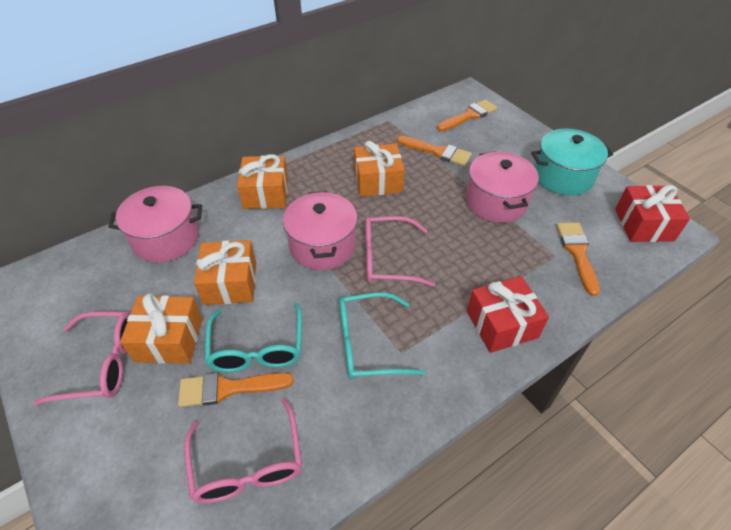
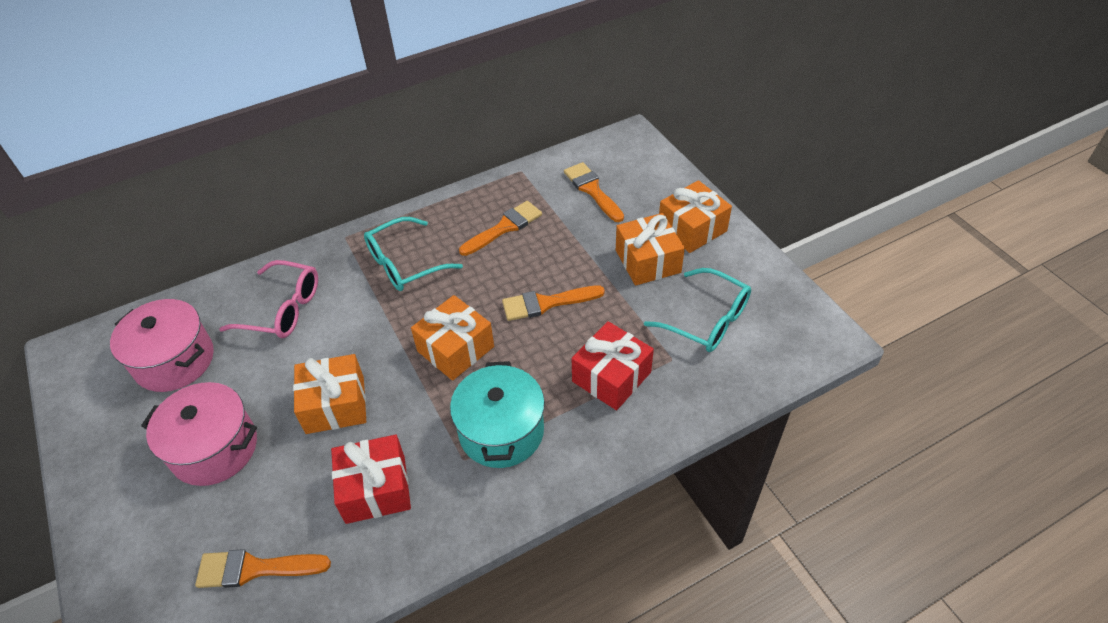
pink glasses: 3 -> 1
pink pot: 3 -> 2

